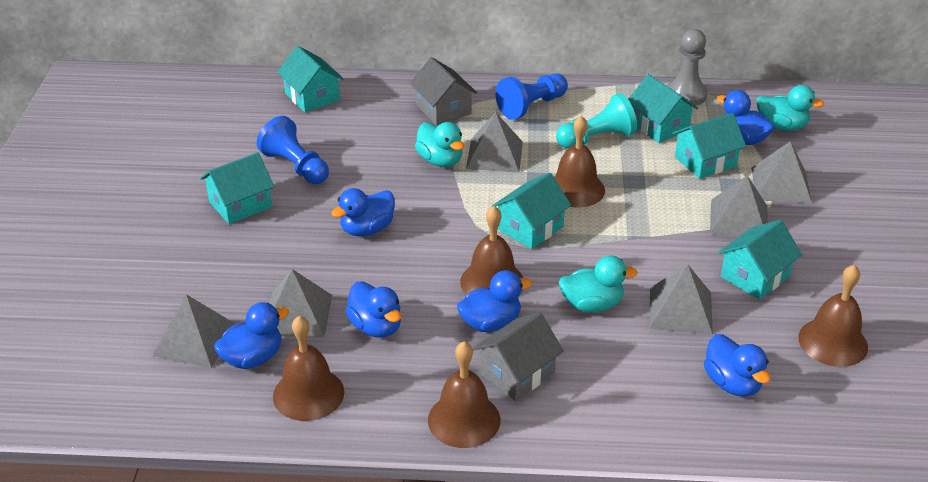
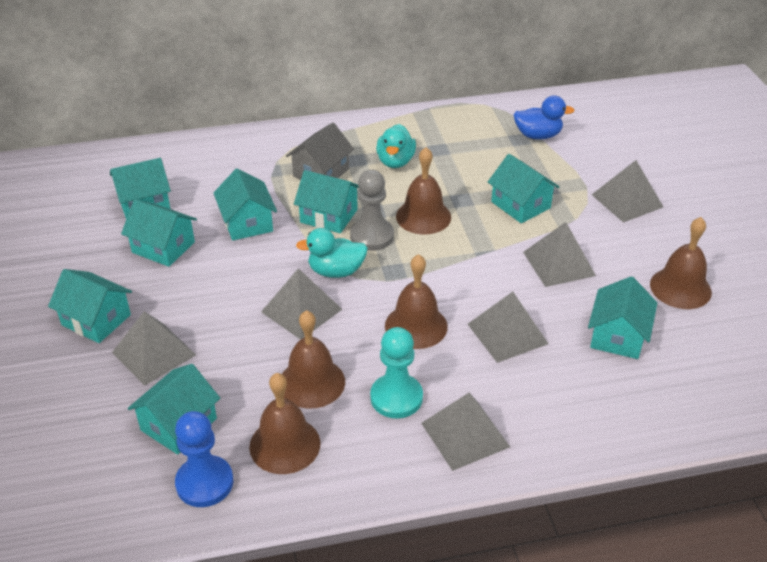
blue duck: 6 -> 1
blue pawn: 2 -> 1
grey house: 2 -> 1
turquoise duck: 3 -> 2
turquoise house: 6 -> 8

